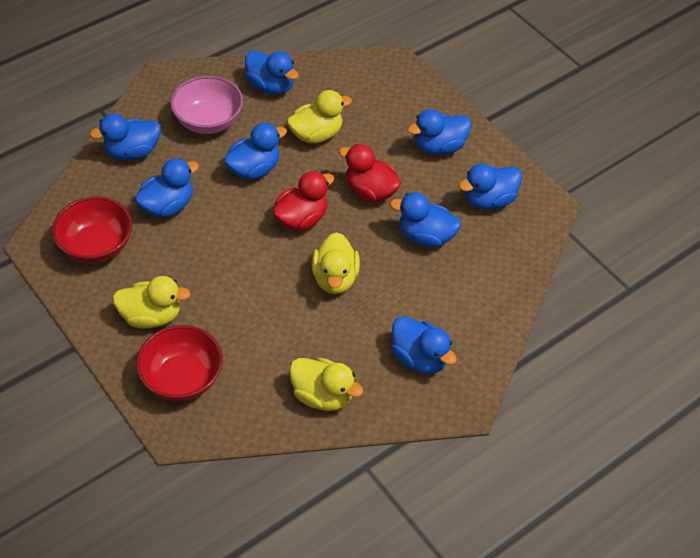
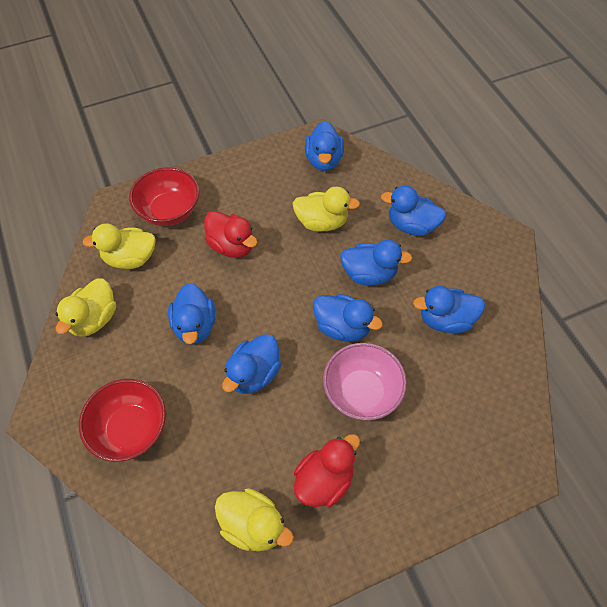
blue duck: 8 -> 7

